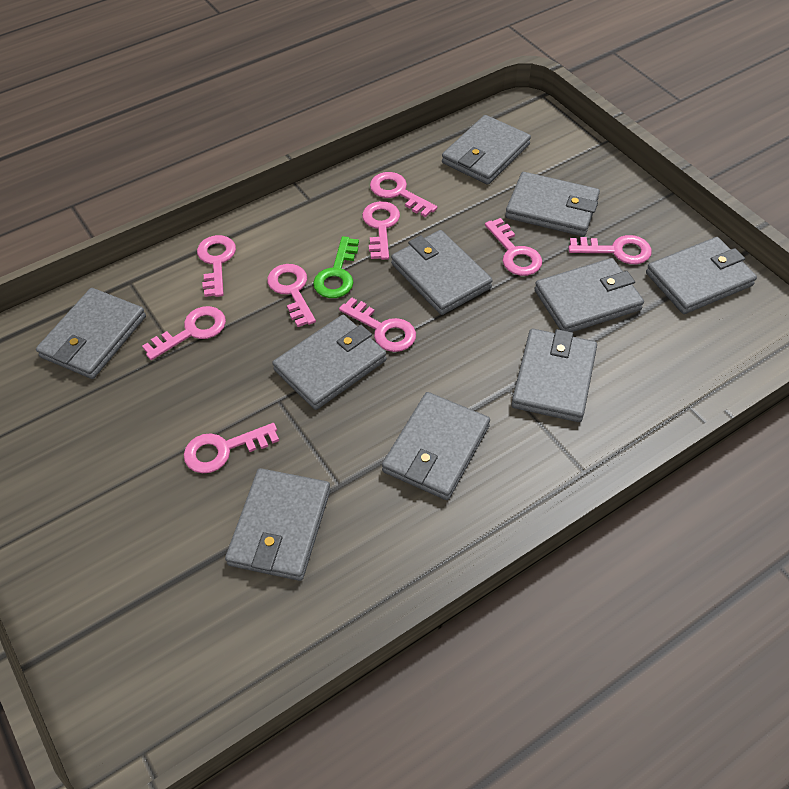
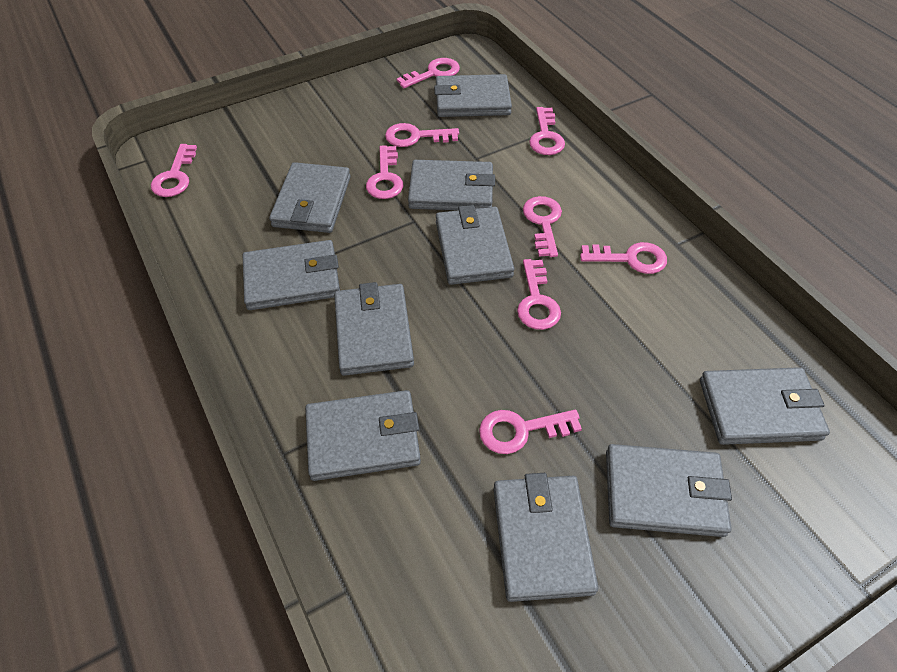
green key: 1 -> 0

